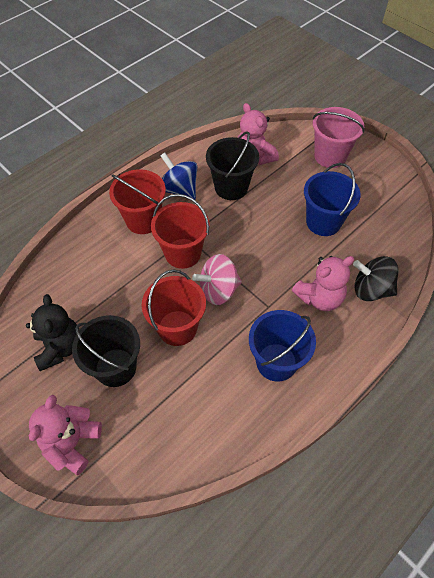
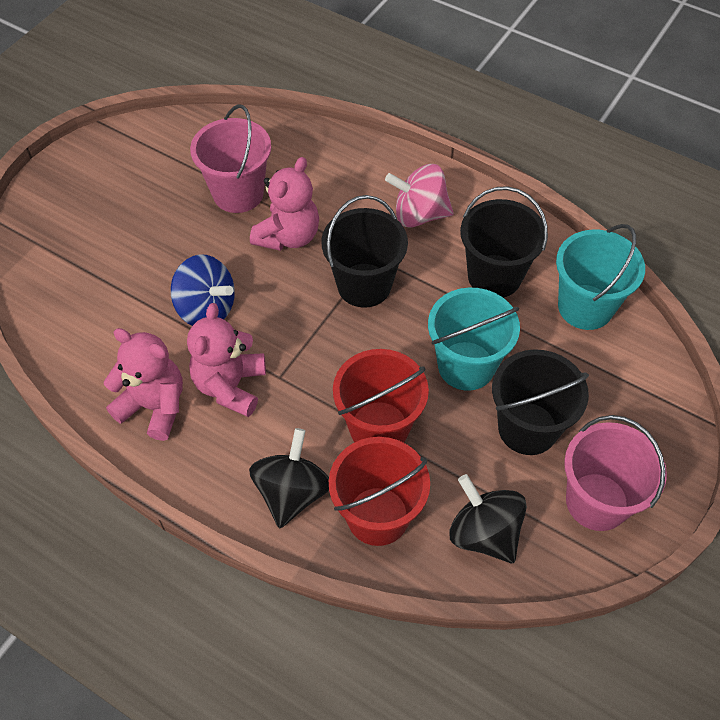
black bucket: 2 -> 3
black spinning top: 1 -> 2
black teddy bear: 1 -> 0
blue bucket: 2 -> 0
pink bucket: 1 -> 2
red bucket: 3 -> 2
turquoise bucket: 0 -> 2

